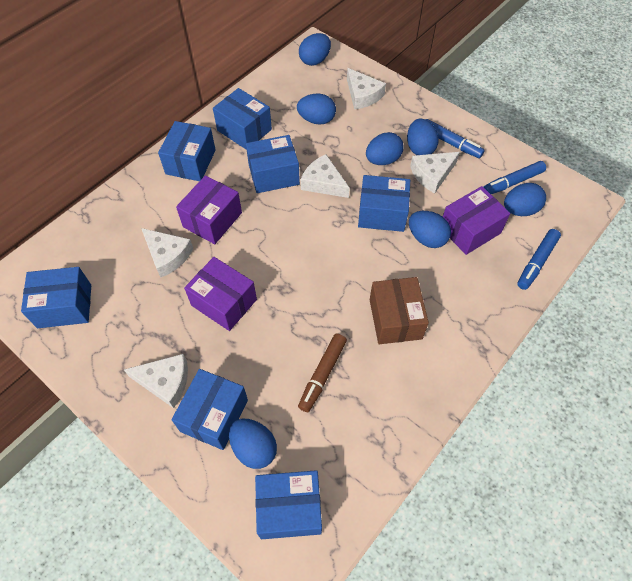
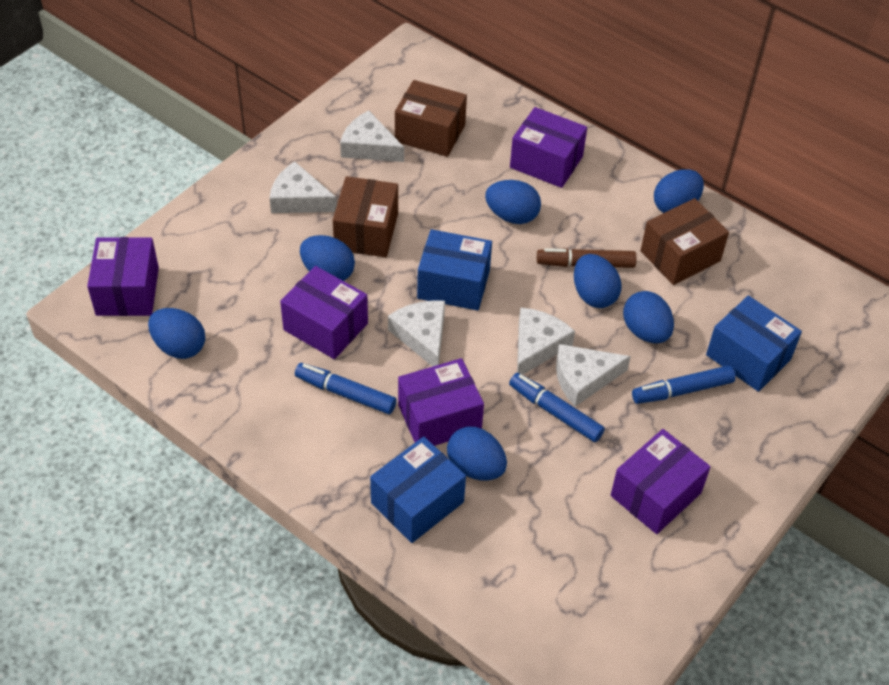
blue box: 7 -> 3
brown box: 1 -> 3
purple box: 3 -> 5

